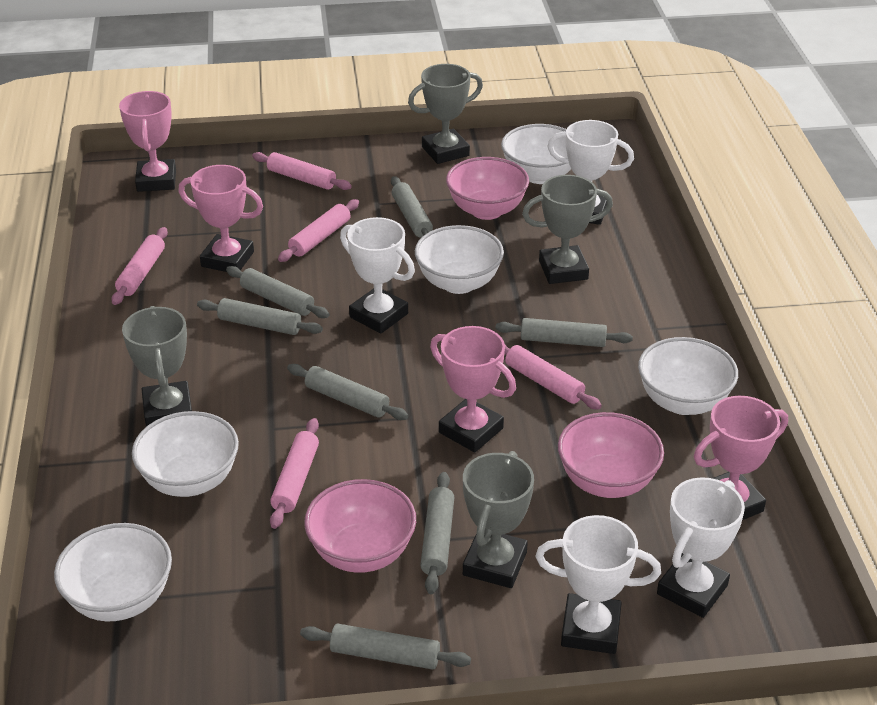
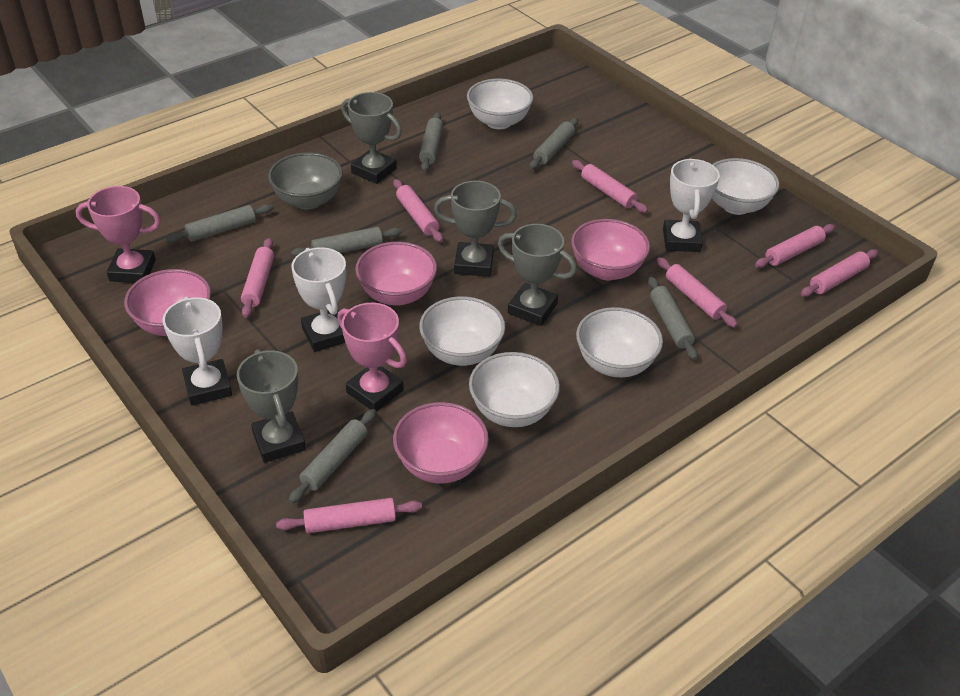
grey bowl: 0 -> 1
grey rolling pin: 7 -> 6
pink bowl: 3 -> 4
pink rolling pin: 5 -> 7
pink trophy: 4 -> 2
white trophy: 4 -> 3

